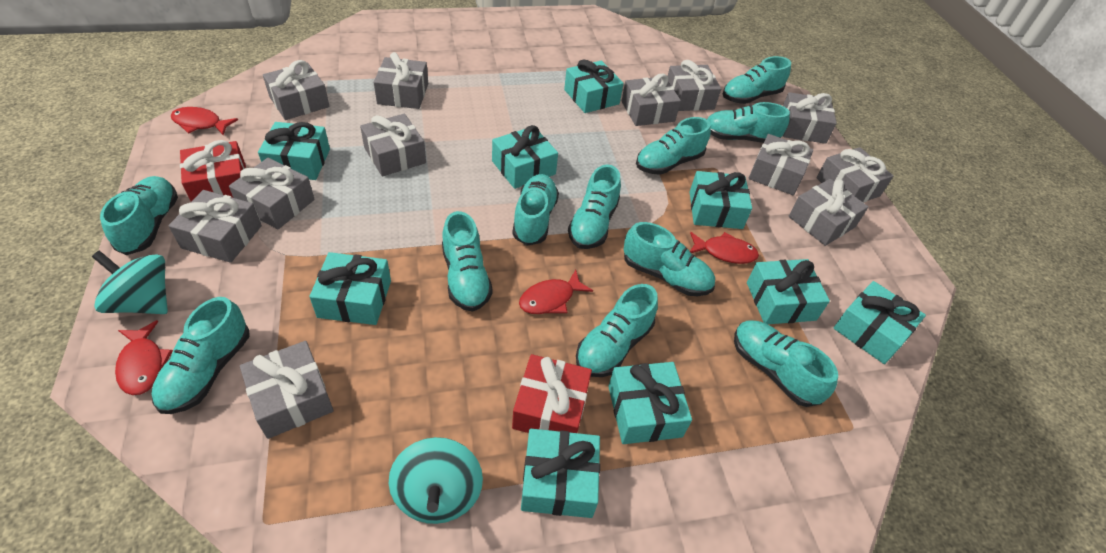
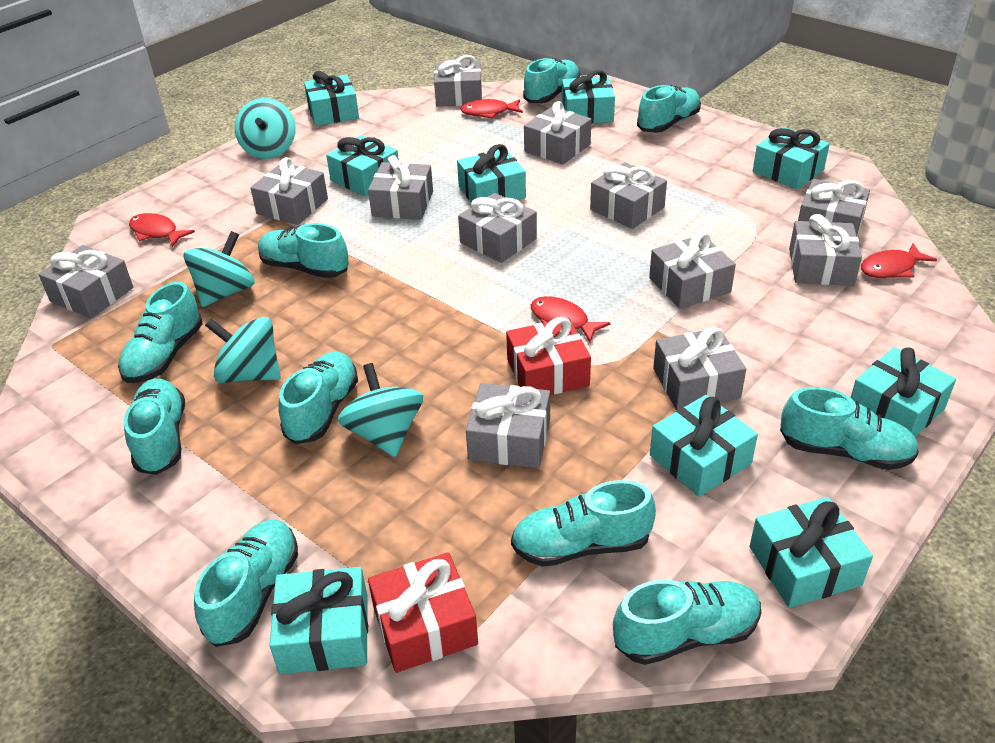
turquoise shoe: 11 -> 10
turquoise spinning top: 2 -> 4

